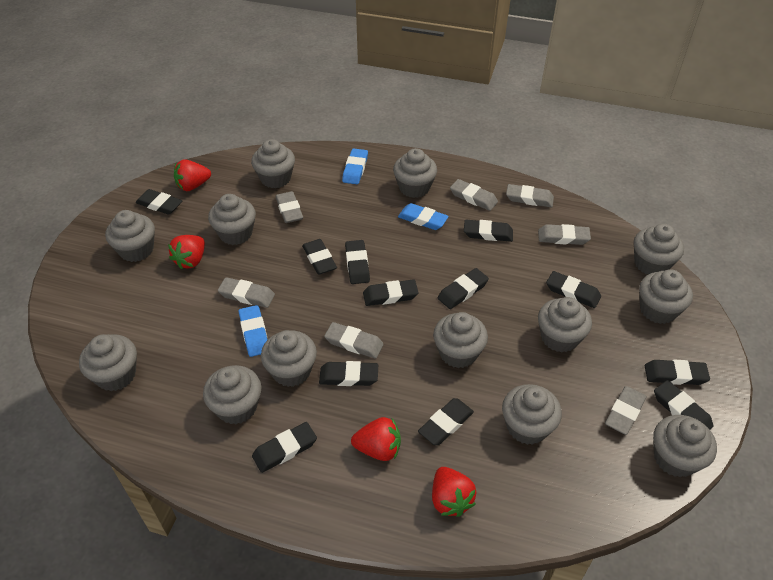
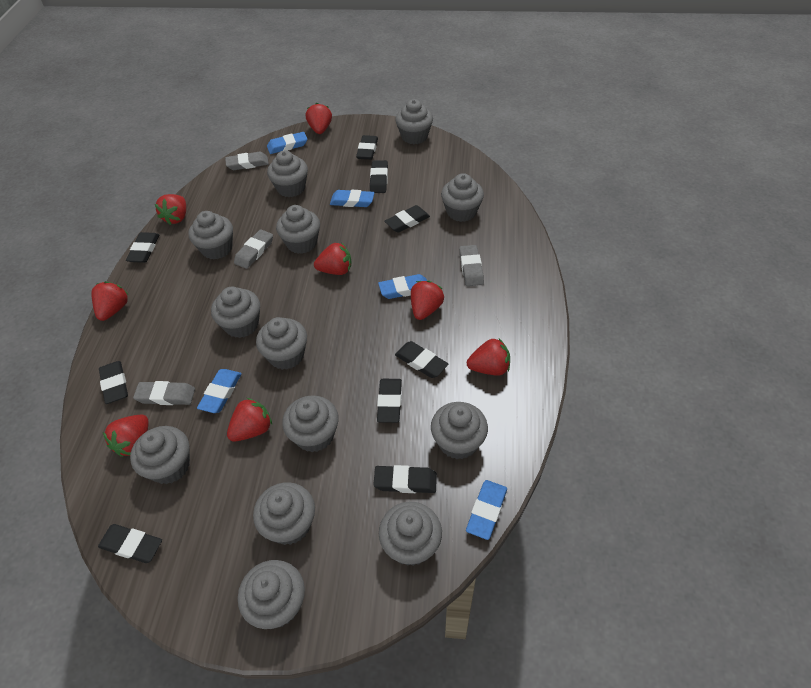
black eraser: 12 -> 9
blue eraser: 3 -> 5
grey eraser: 7 -> 4
red strawberry: 4 -> 8

